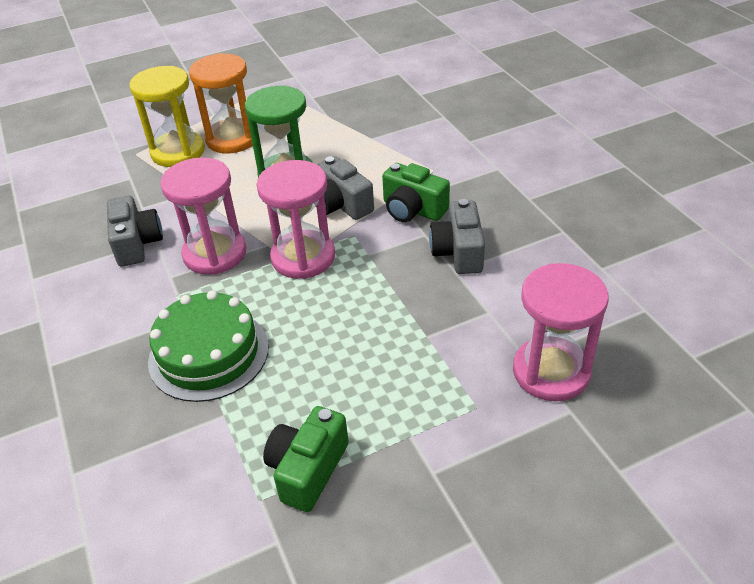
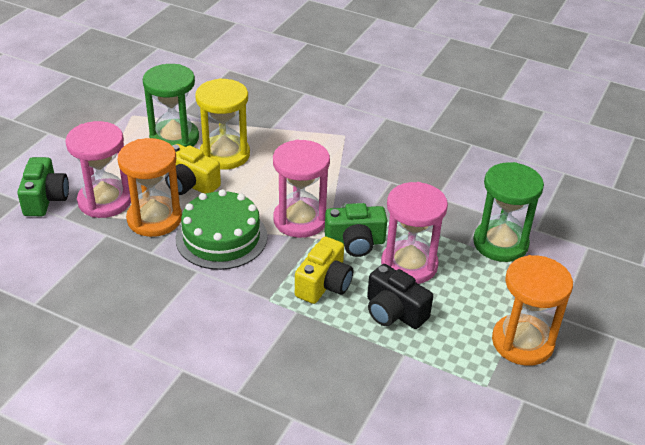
black camera: 0 -> 1
green hourglass: 1 -> 2
grey camera: 3 -> 0
orange hourglass: 1 -> 2
yellow camera: 0 -> 2

